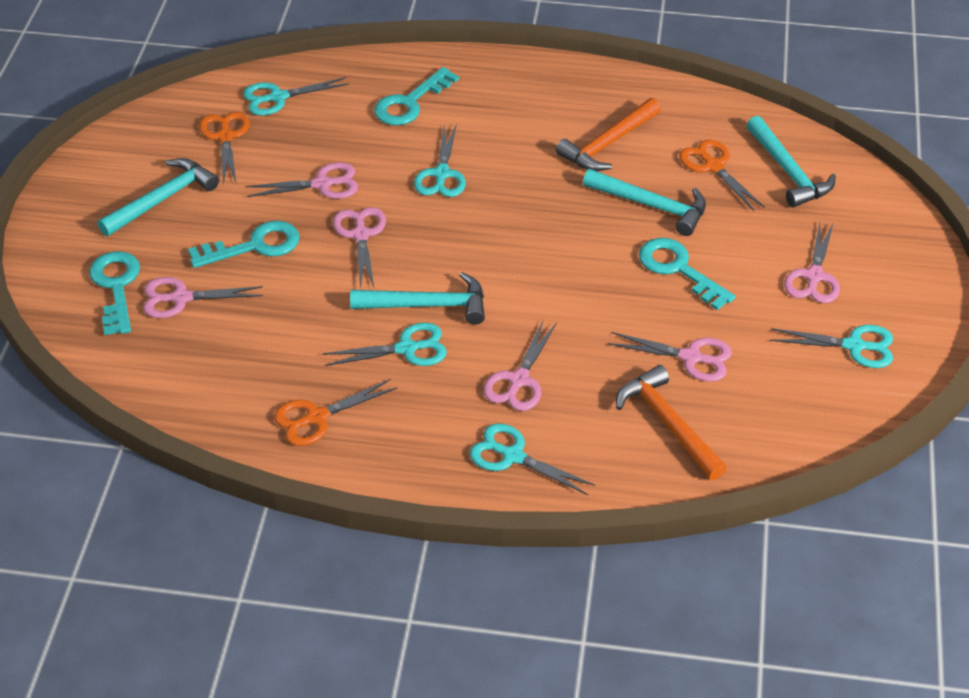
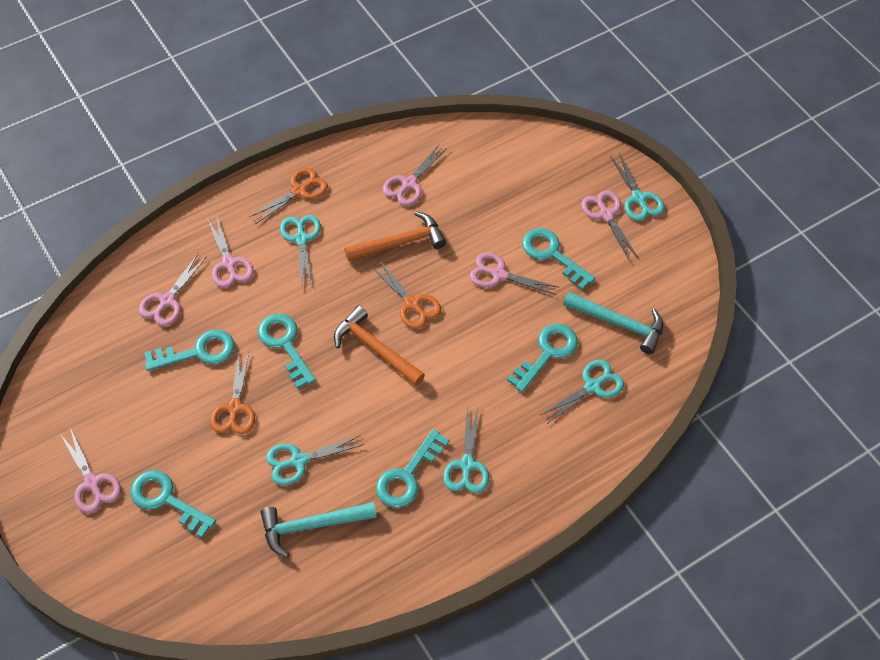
turquoise hammer: 4 -> 2
turquoise key: 4 -> 6

